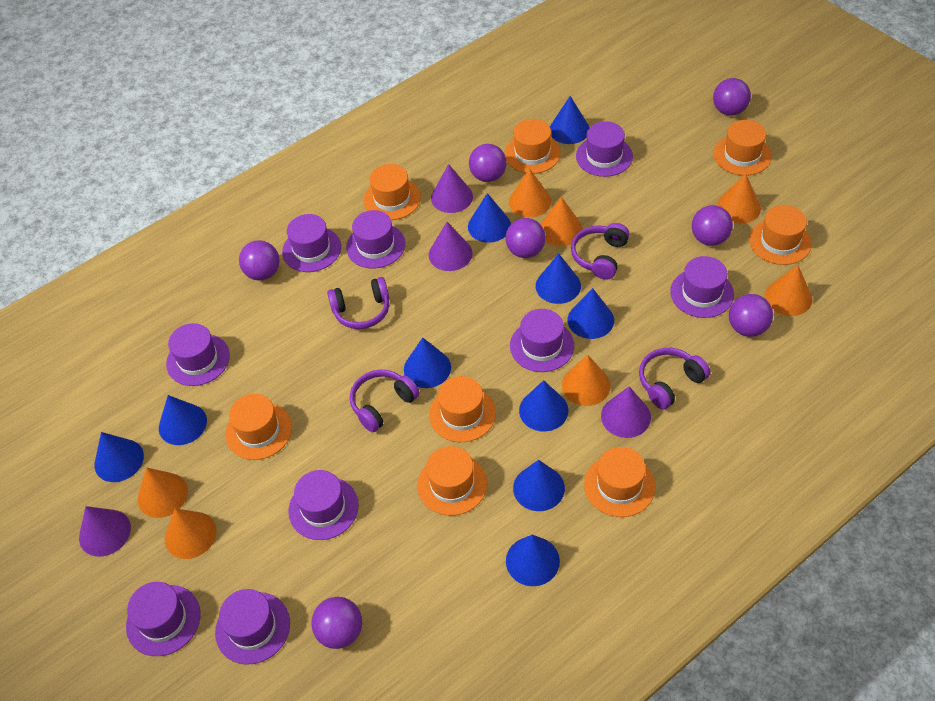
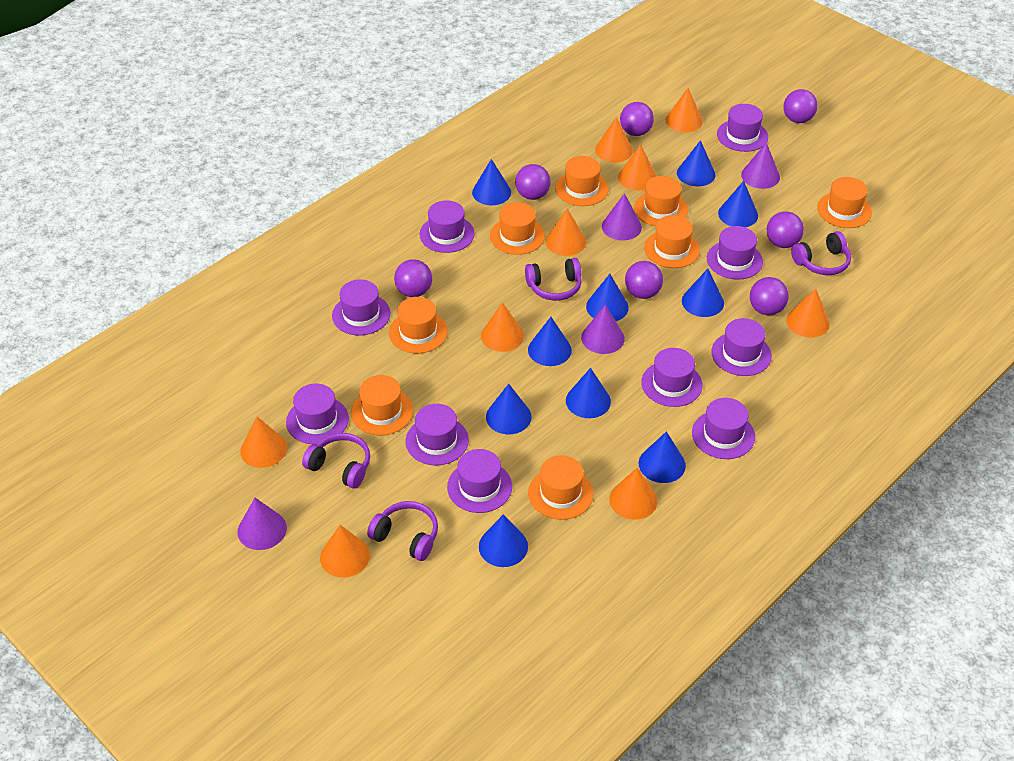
orange cone: 7 -> 9
purple hat: 9 -> 10

